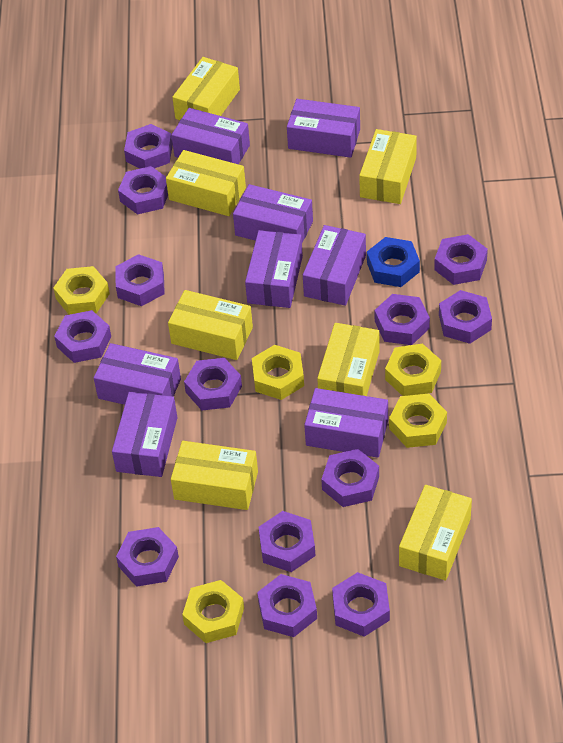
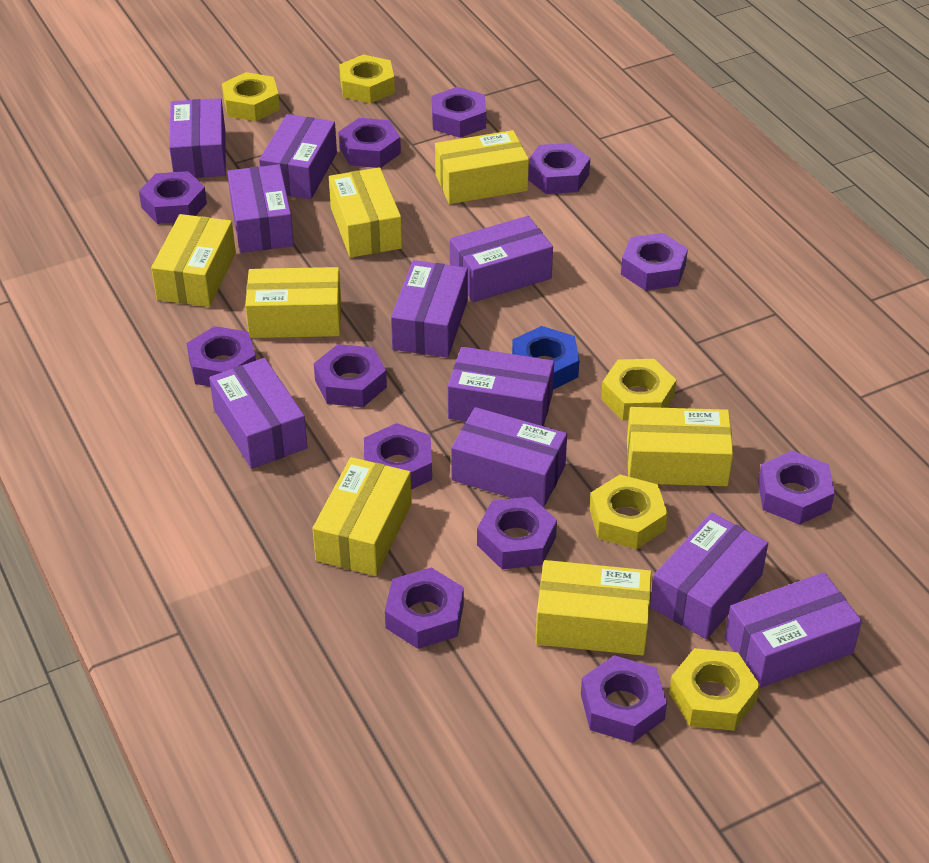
purple box: 8 -> 10
purple nut: 13 -> 12

